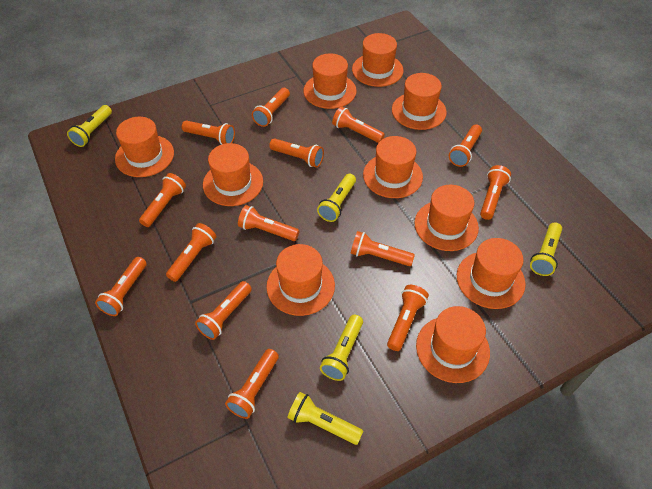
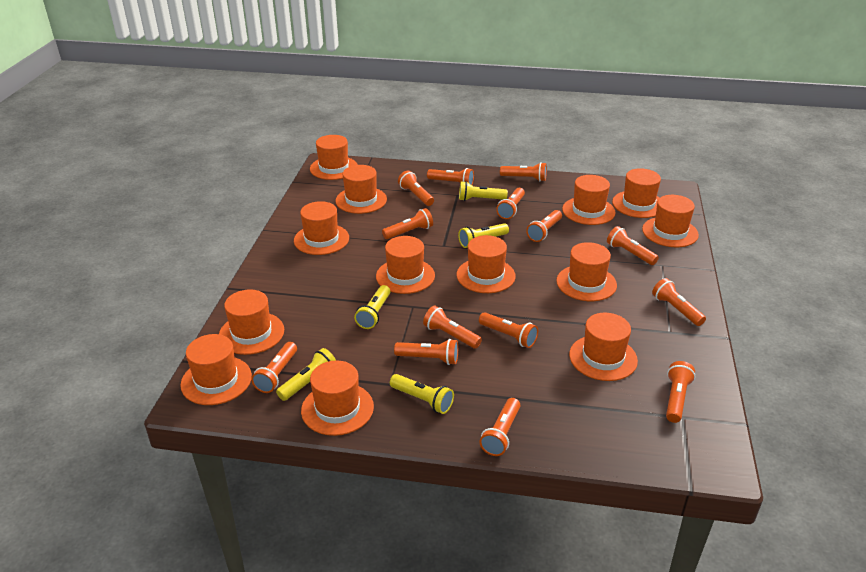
orange hat: 10 -> 13

